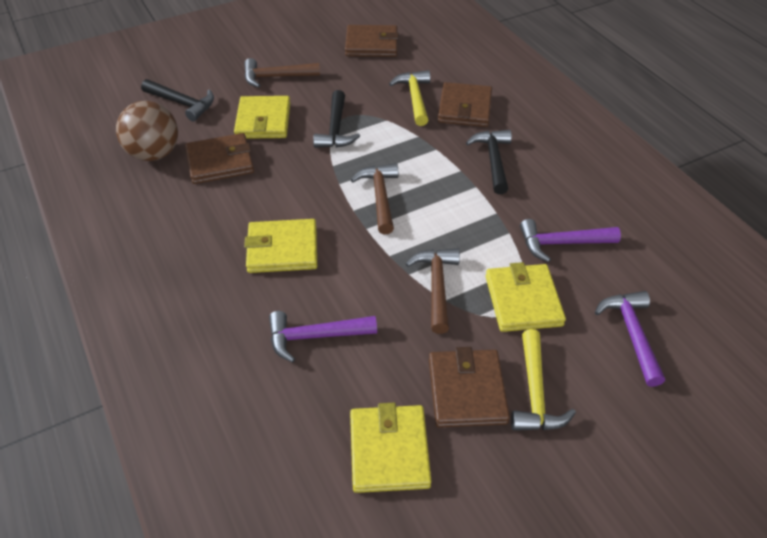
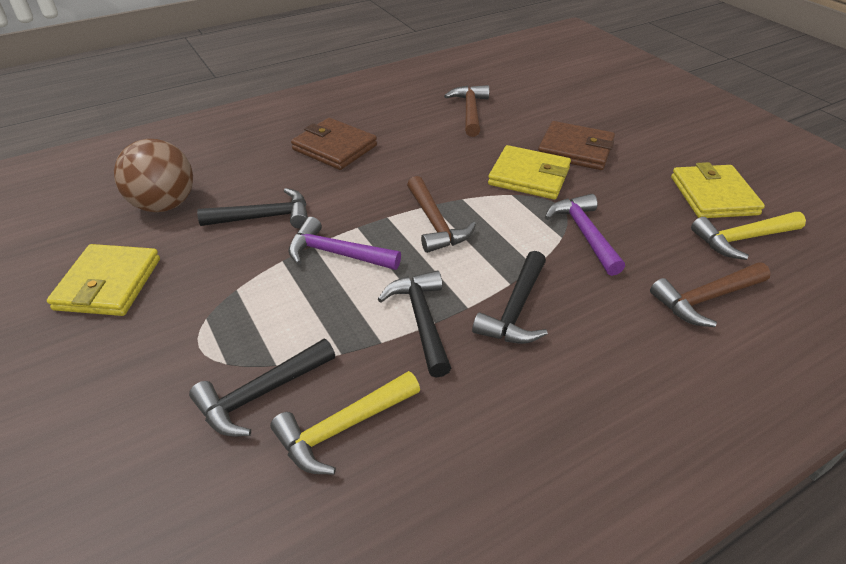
black hammer: 3 -> 4
brown wallet: 4 -> 2
purple hammer: 3 -> 2
yellow wallet: 4 -> 3

